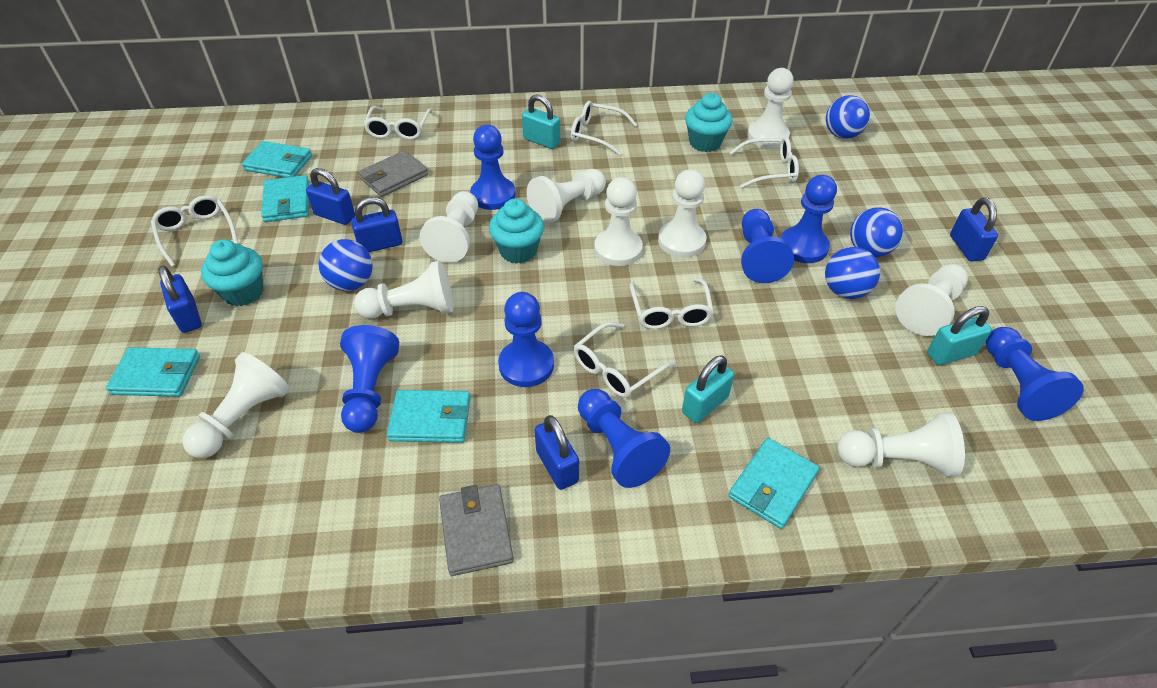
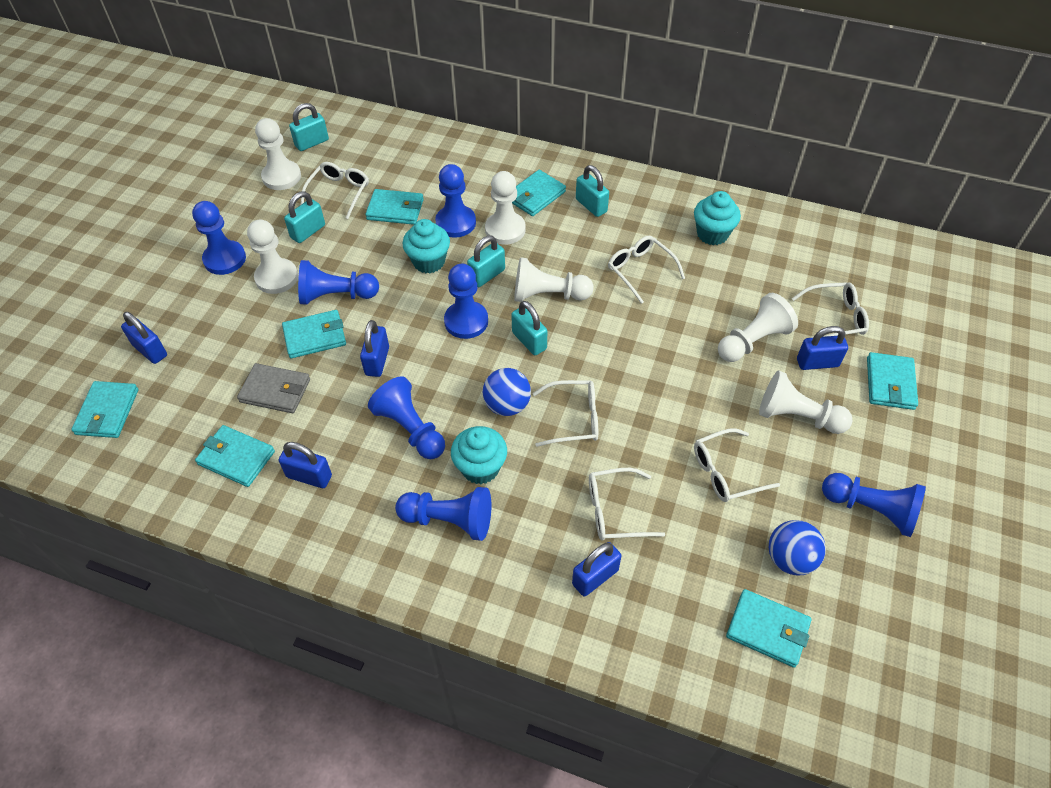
blue ball: 4 -> 2
grey wallet: 2 -> 1
turquoise padlock: 3 -> 5
turquoise wallet: 5 -> 7
white pawn: 9 -> 6

